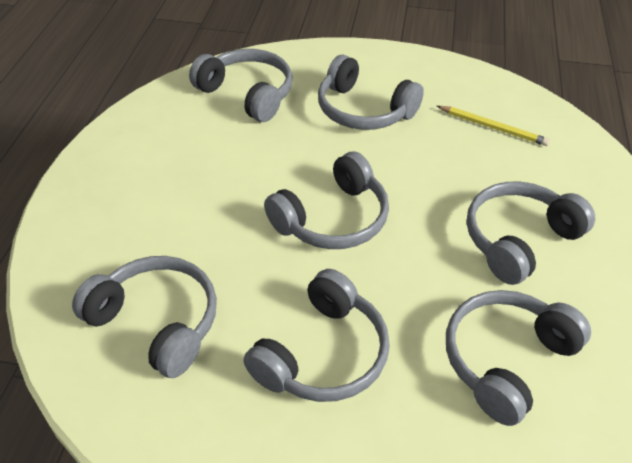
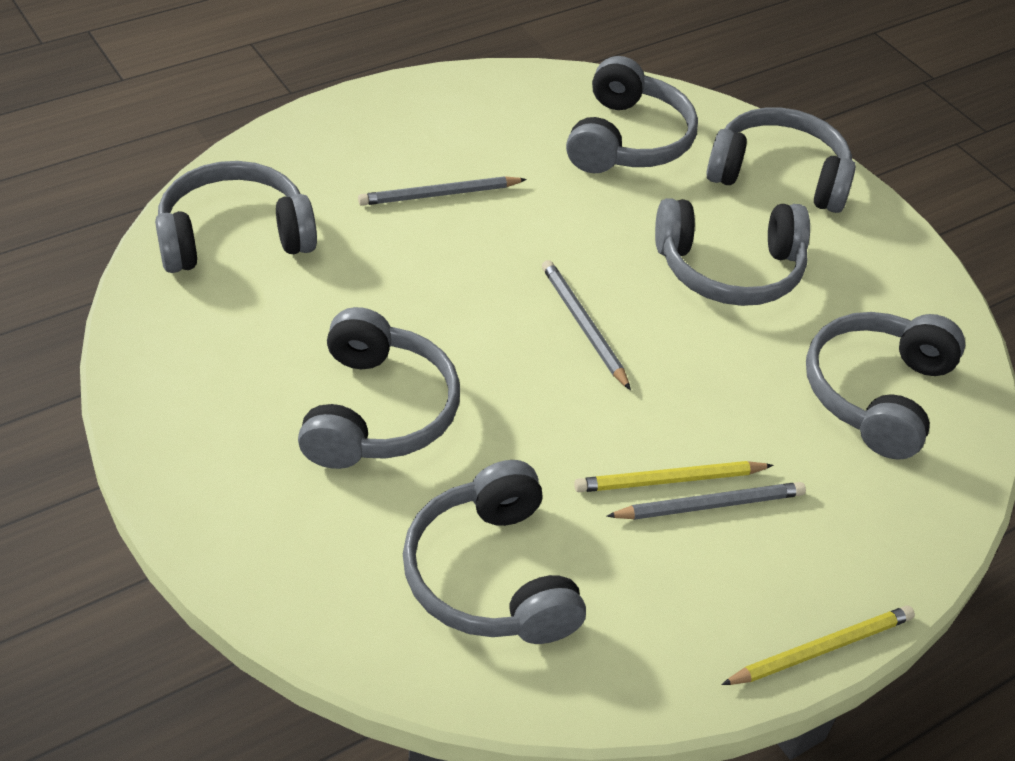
grey pencil: 0 -> 3
yellow pencil: 1 -> 2

